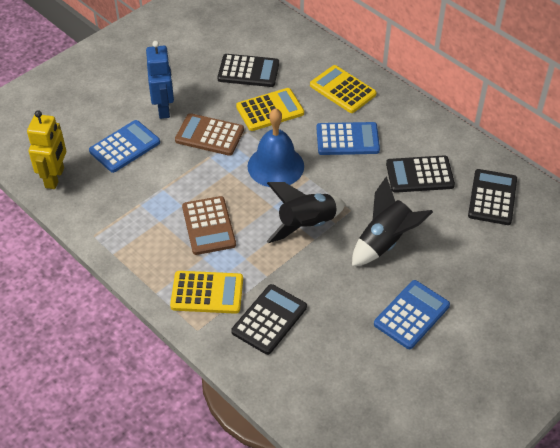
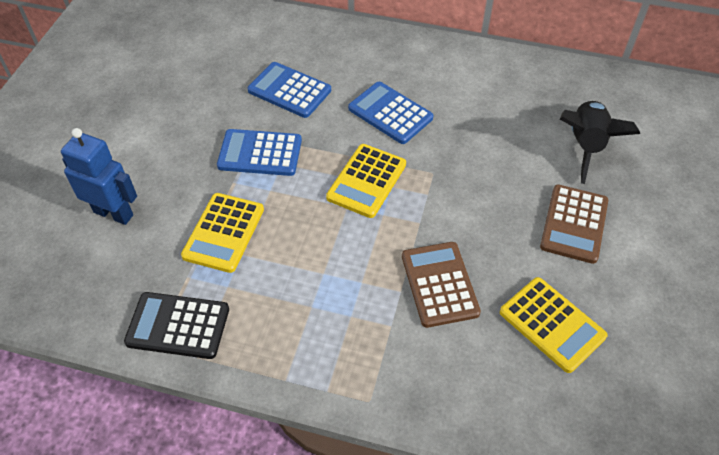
black calculator: 4 -> 1
black rocket: 2 -> 1
blue bell: 1 -> 0
yellow robot: 1 -> 0

